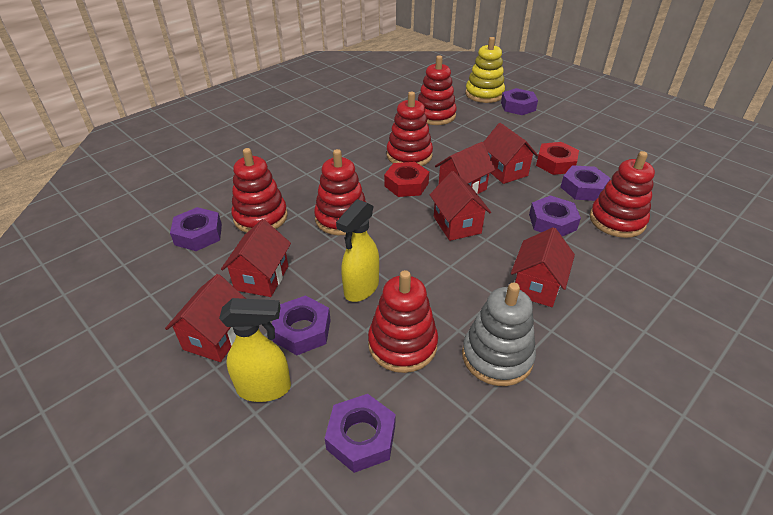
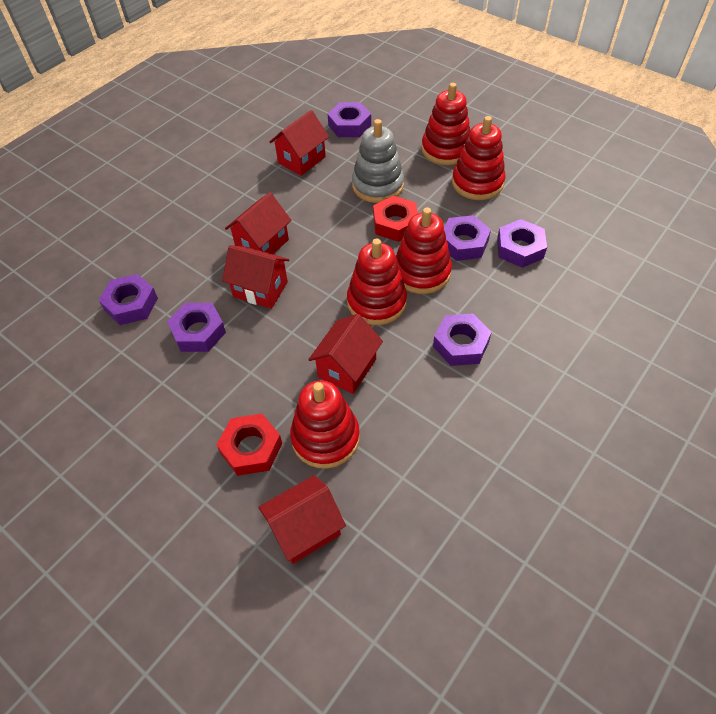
red house: 6 -> 5
red stacking toy: 6 -> 5
yellow spray bottle: 2 -> 0
yellow stacking toy: 1 -> 0

